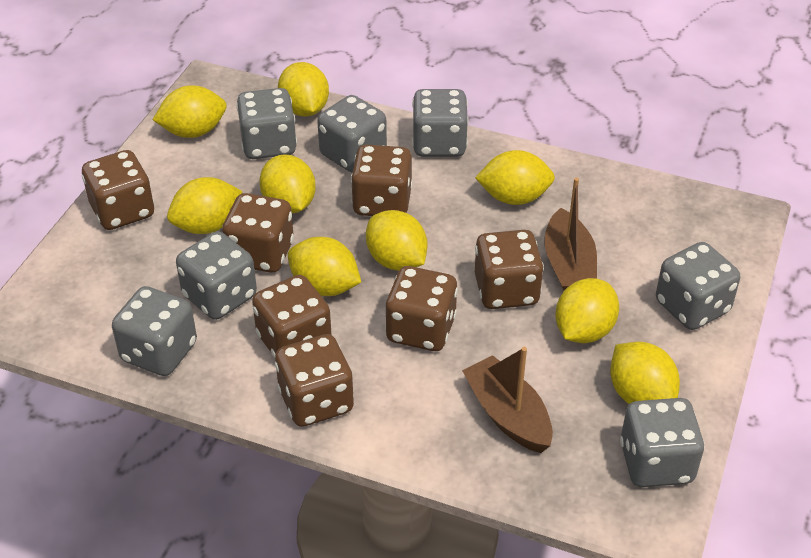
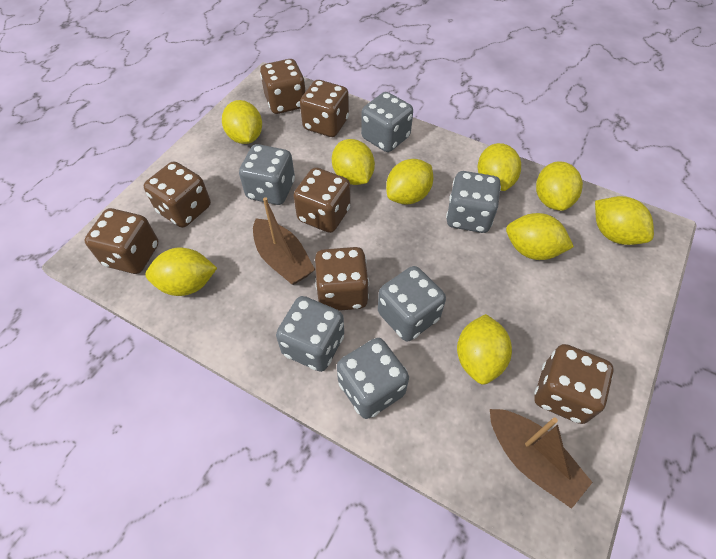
grey dice: 7 -> 6

